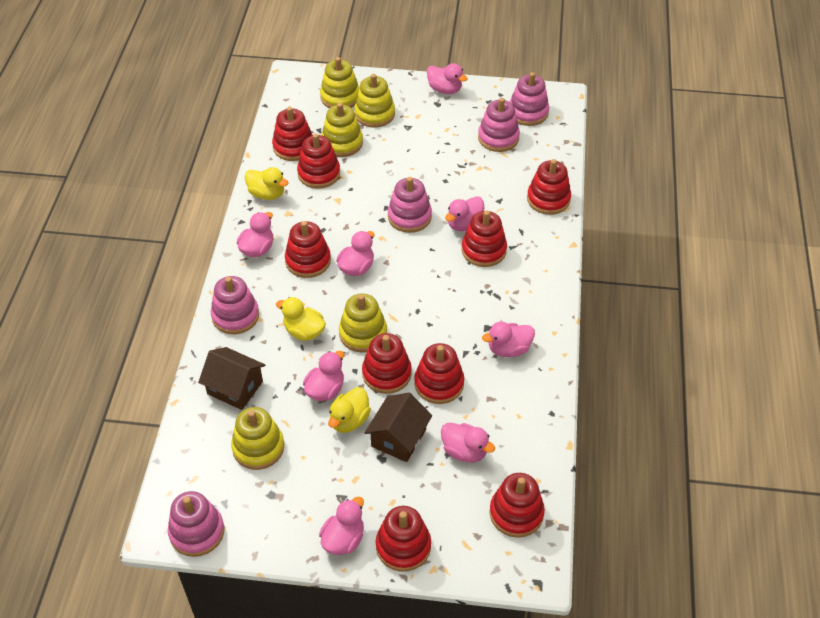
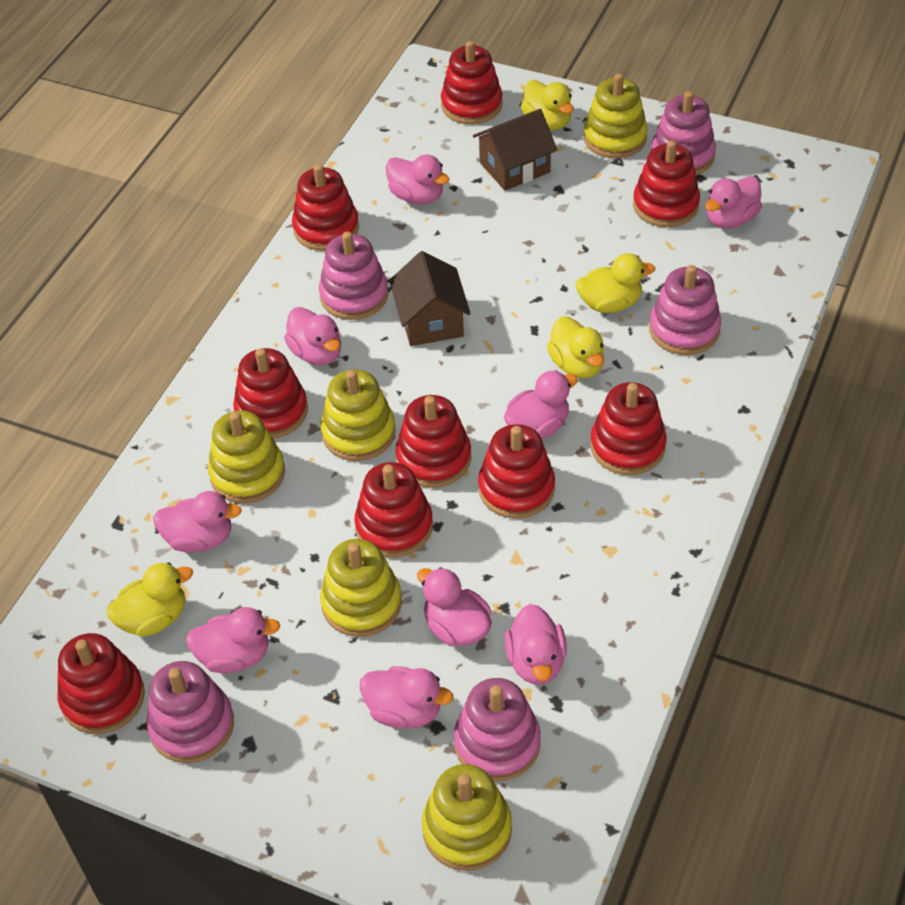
pink duck: 8 -> 9
yellow duck: 3 -> 4

